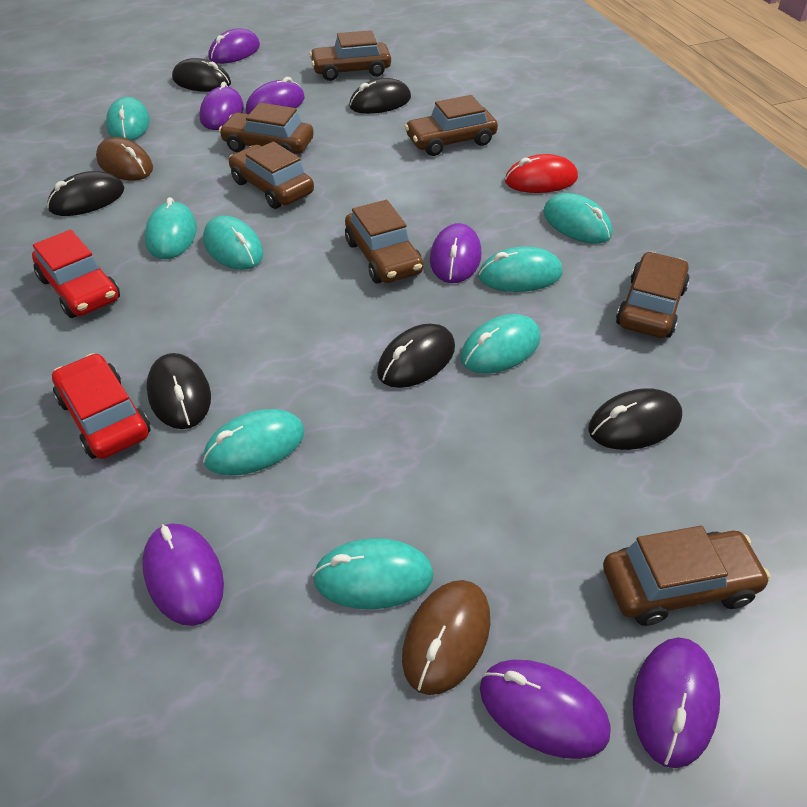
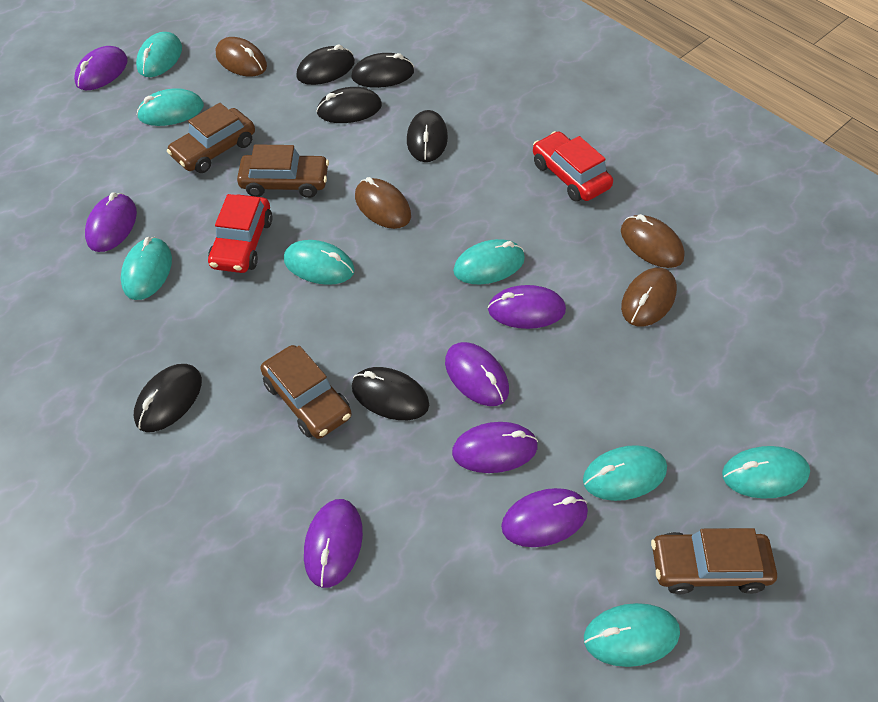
brown car: 7 -> 4
brown mouse: 2 -> 4
red mouse: 1 -> 0

